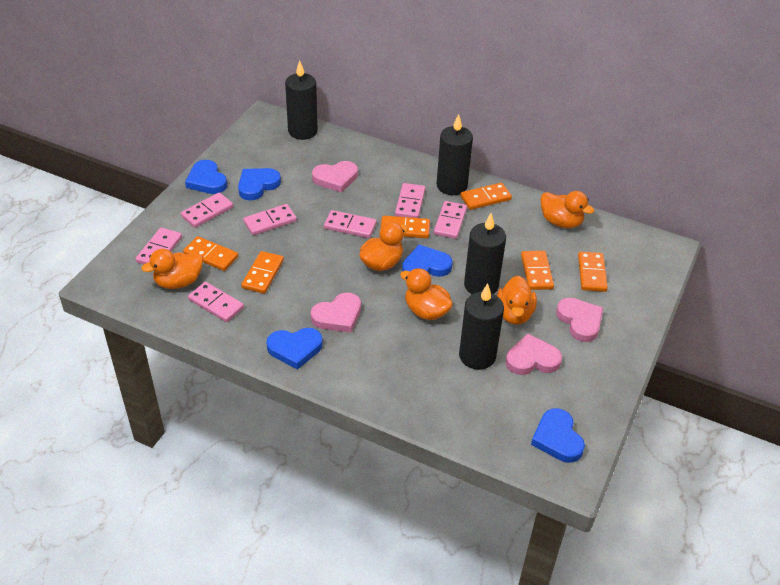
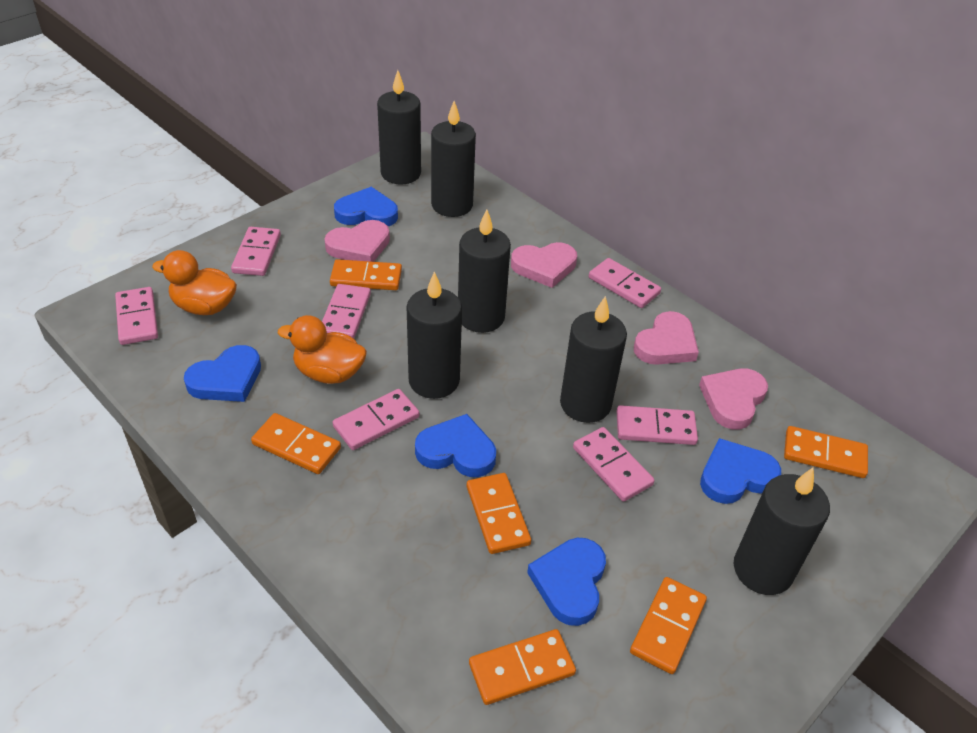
black candle: 4 -> 6
orange duck: 5 -> 2

